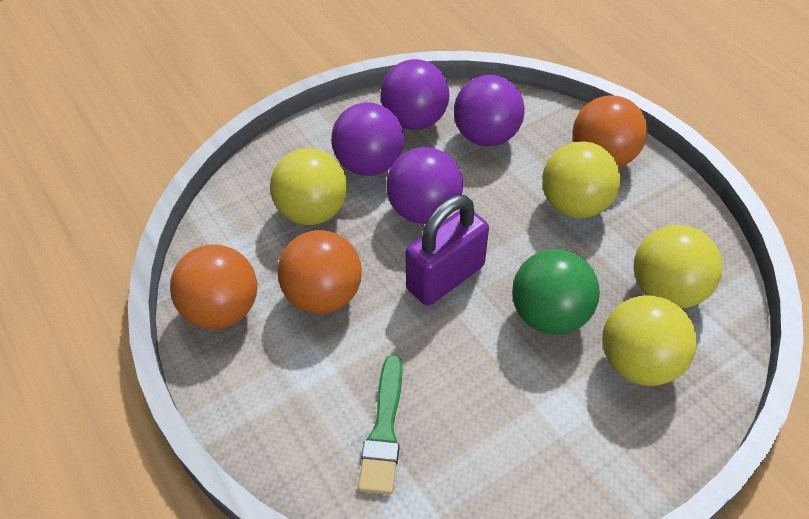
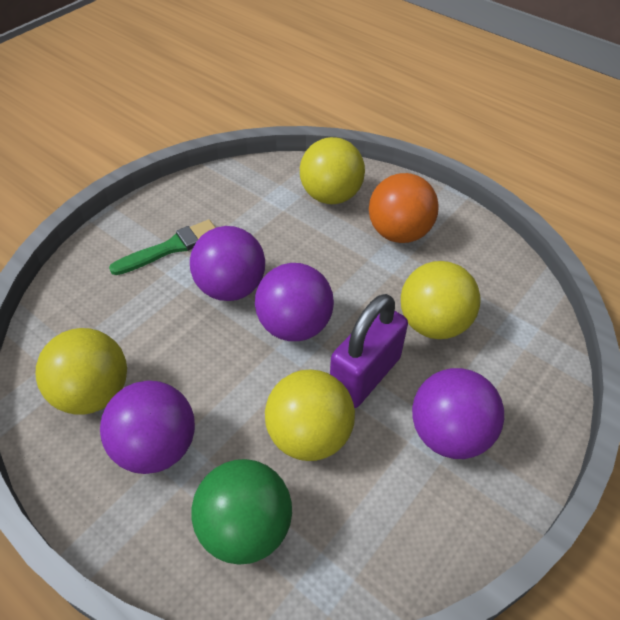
orange ball: 3 -> 1

